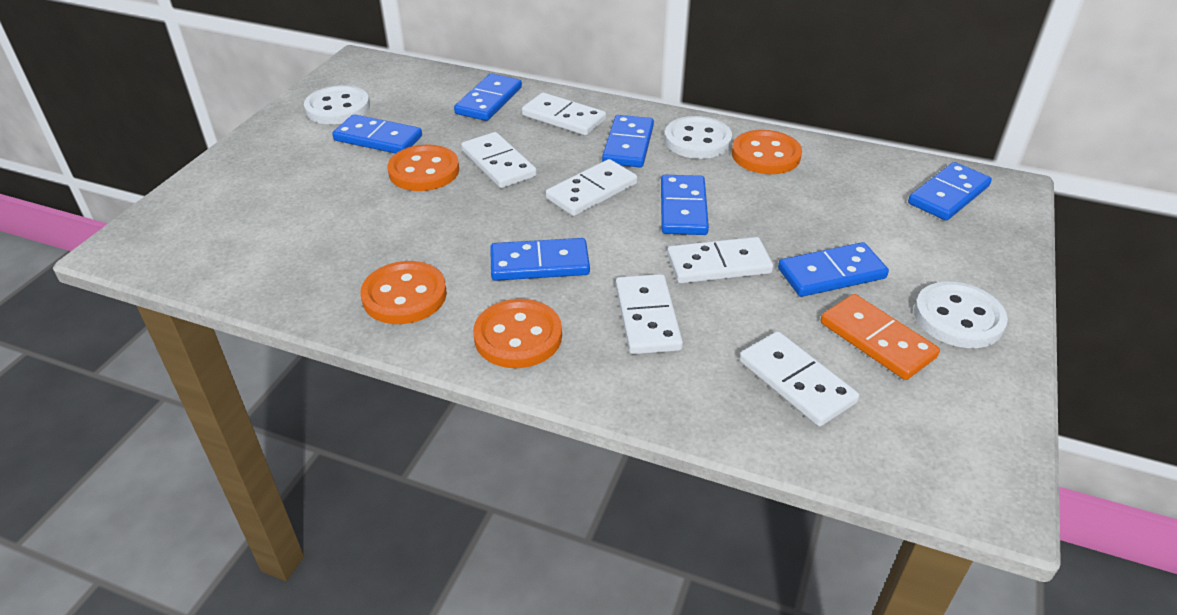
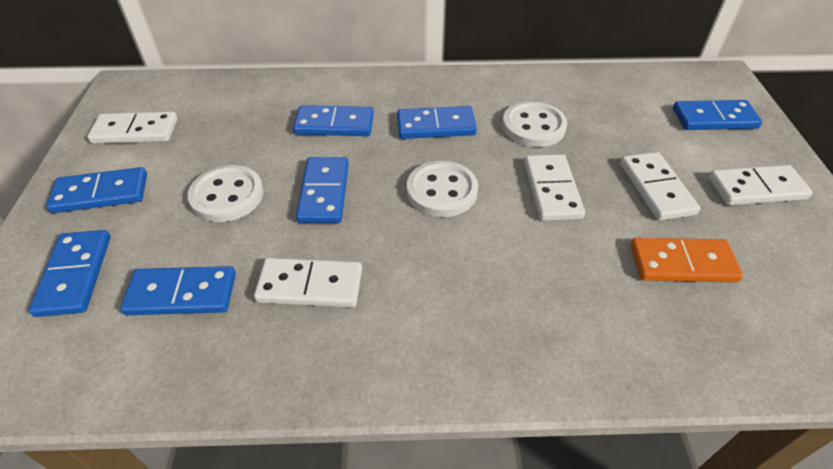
orange button: 4 -> 0
white domino: 6 -> 5

